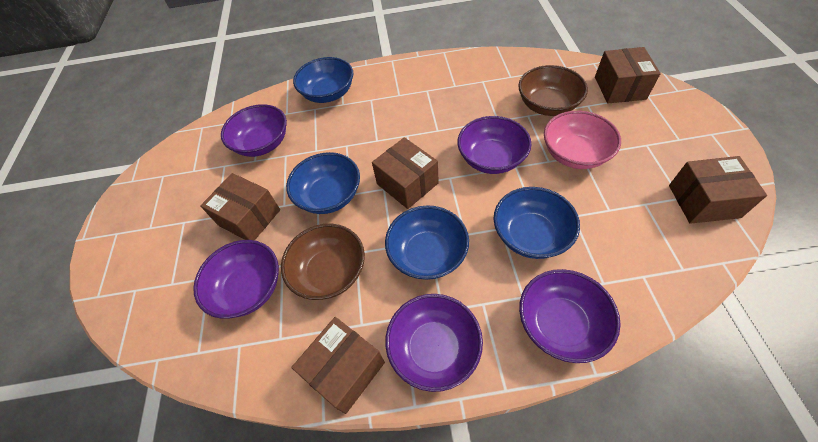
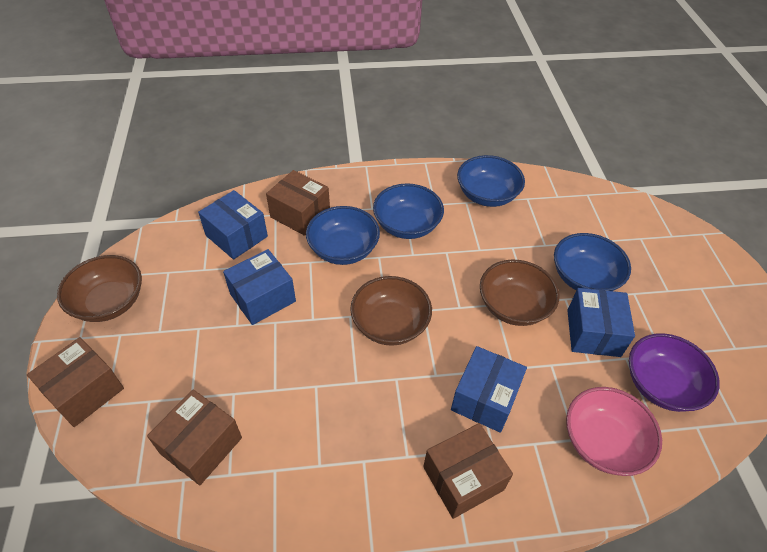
blue box: 0 -> 4
brown bowl: 2 -> 3
brown box: 5 -> 4
purple bowl: 5 -> 1

